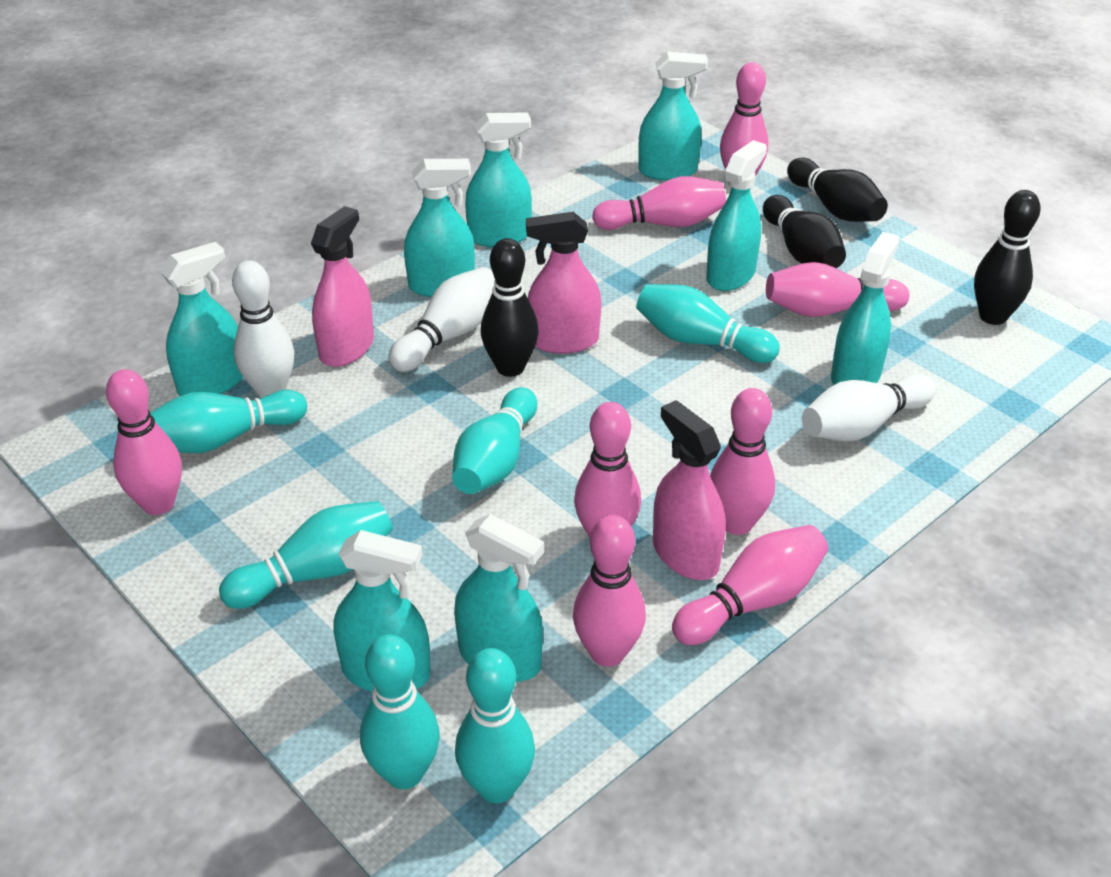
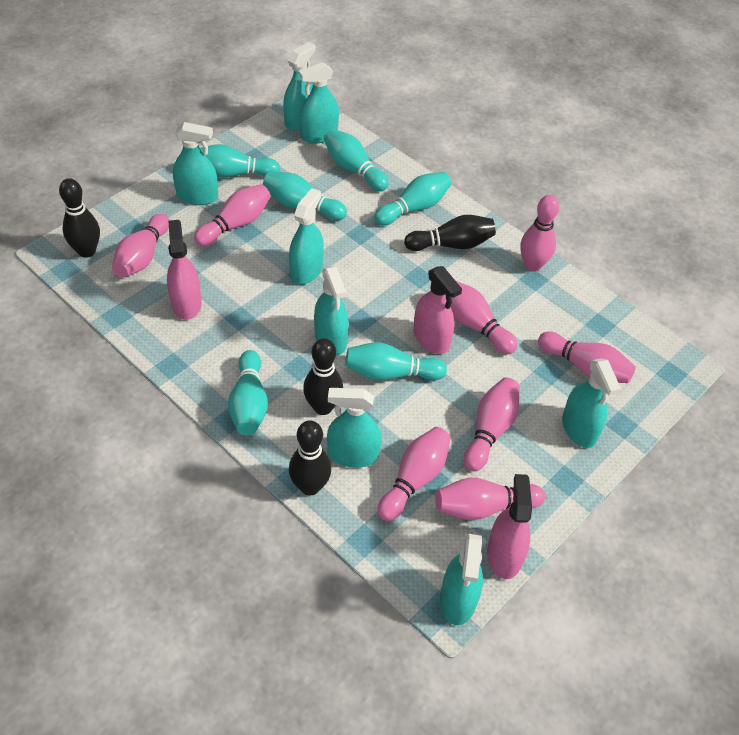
white bowling pin: 3 -> 0

